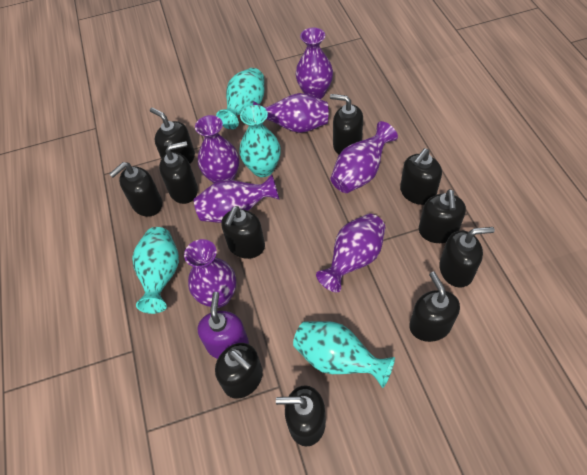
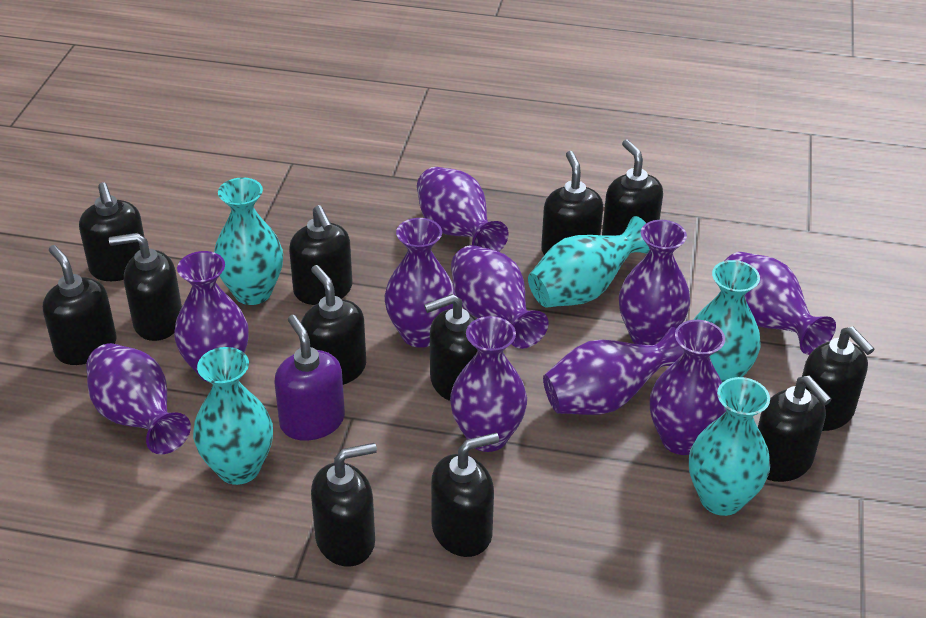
black soap dispenser: 11 -> 12
purple vase: 7 -> 10
turquoise vase: 4 -> 5

